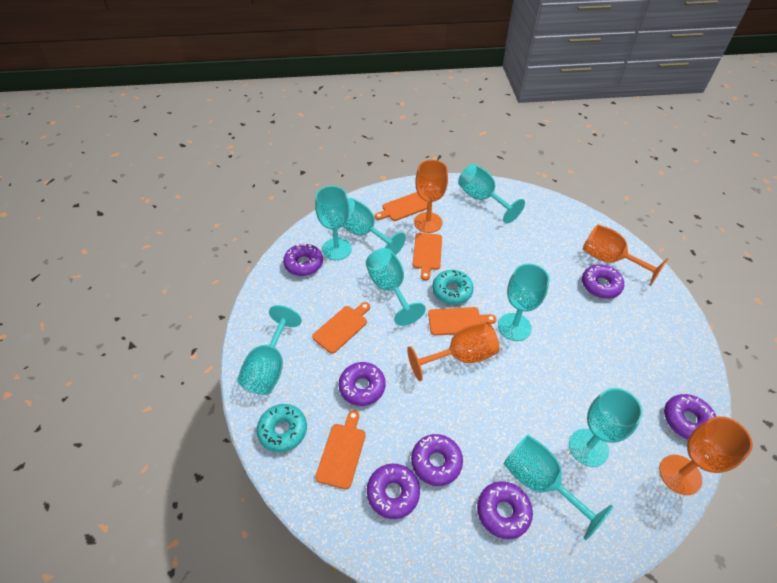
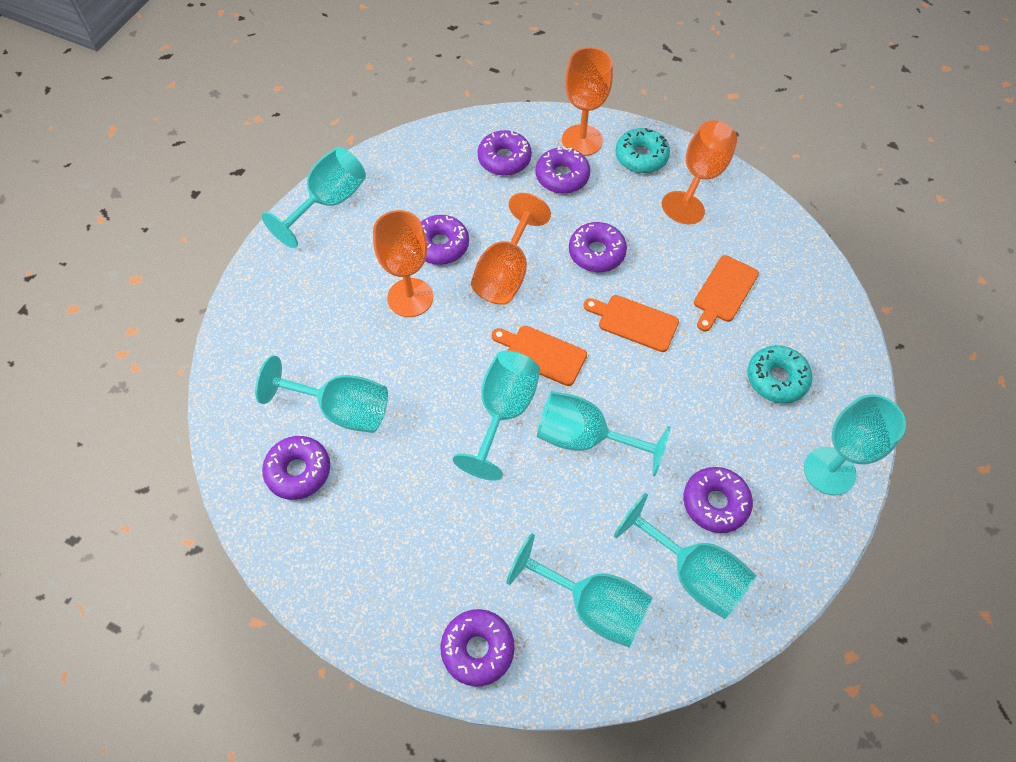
orange cutting board: 5 -> 3
turquoise goblet: 8 -> 7

